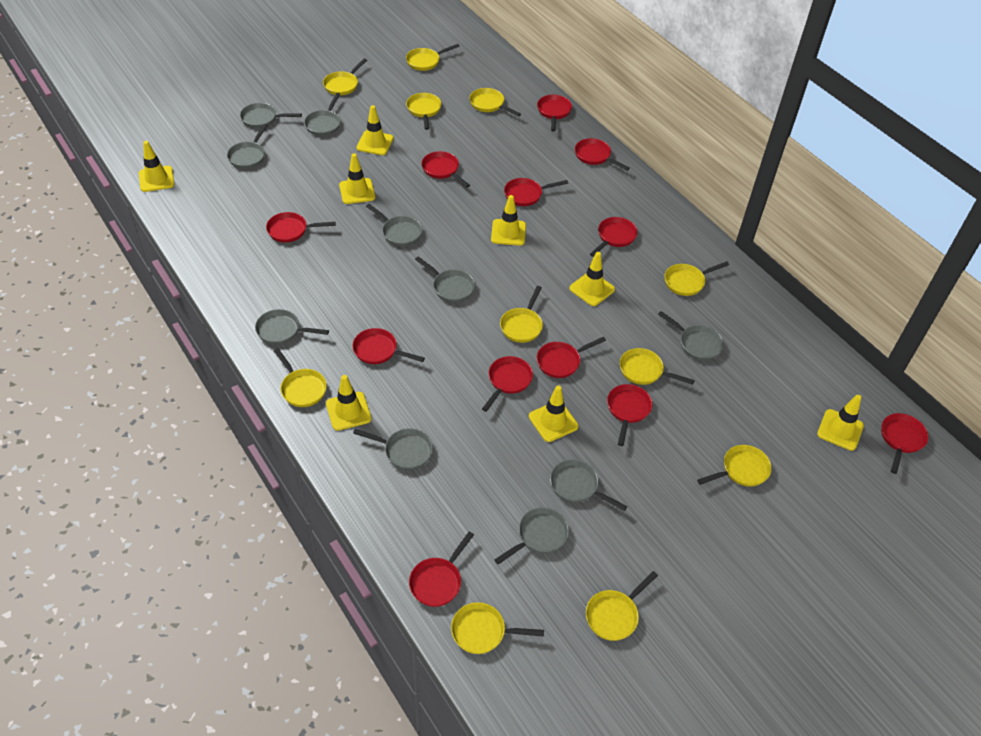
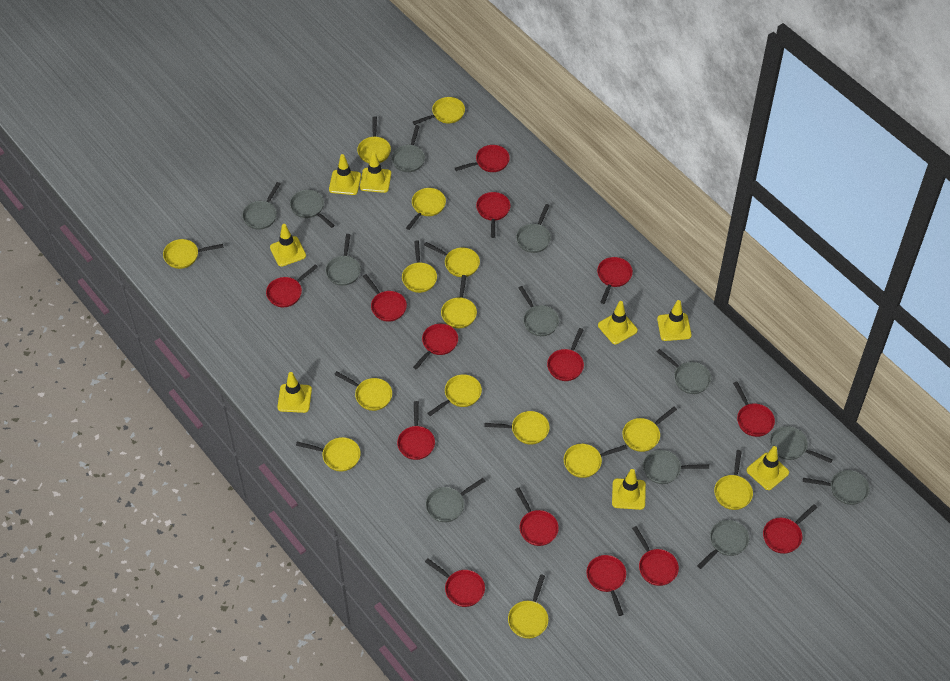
grey pan: 10 -> 12
red pan: 12 -> 14
yellow pan: 11 -> 15

